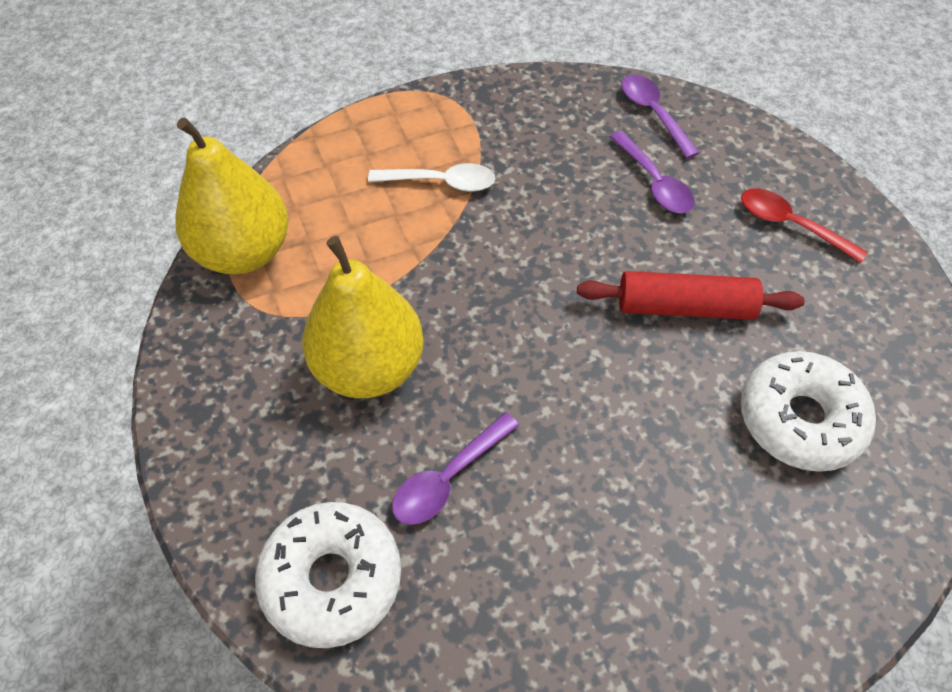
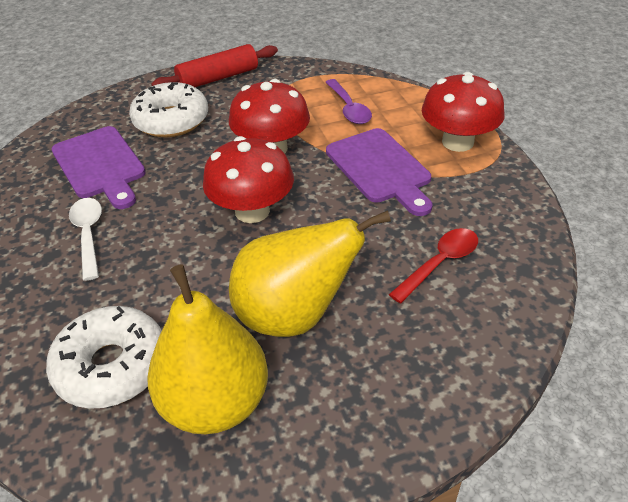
purple cutting board: 0 -> 2
purple spoon: 3 -> 1
red mushroom: 0 -> 3

